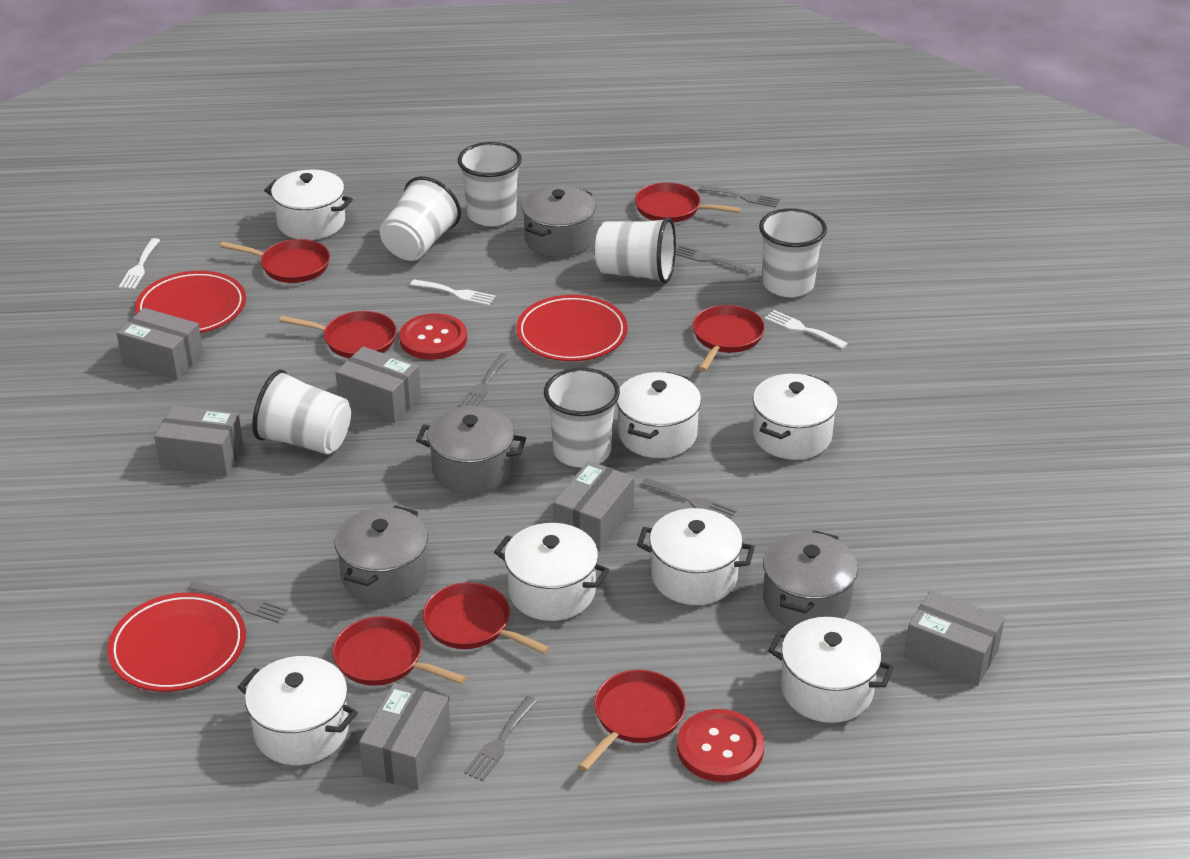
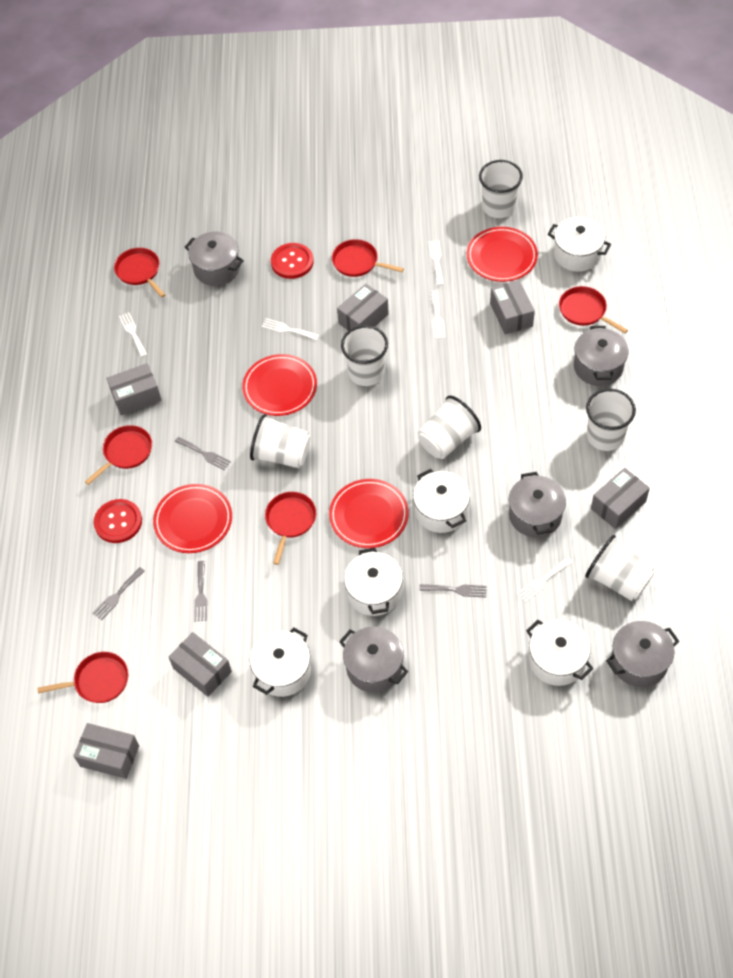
grey fork: 6 -> 4
grey pot: 4 -> 5
red pan: 7 -> 6
red plate: 3 -> 4
white fork: 3 -> 5
white pot: 7 -> 5

